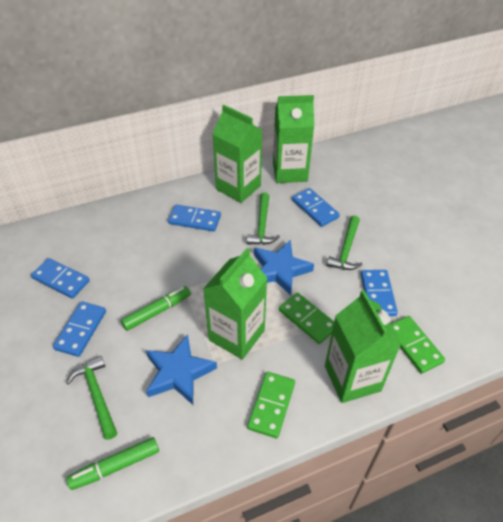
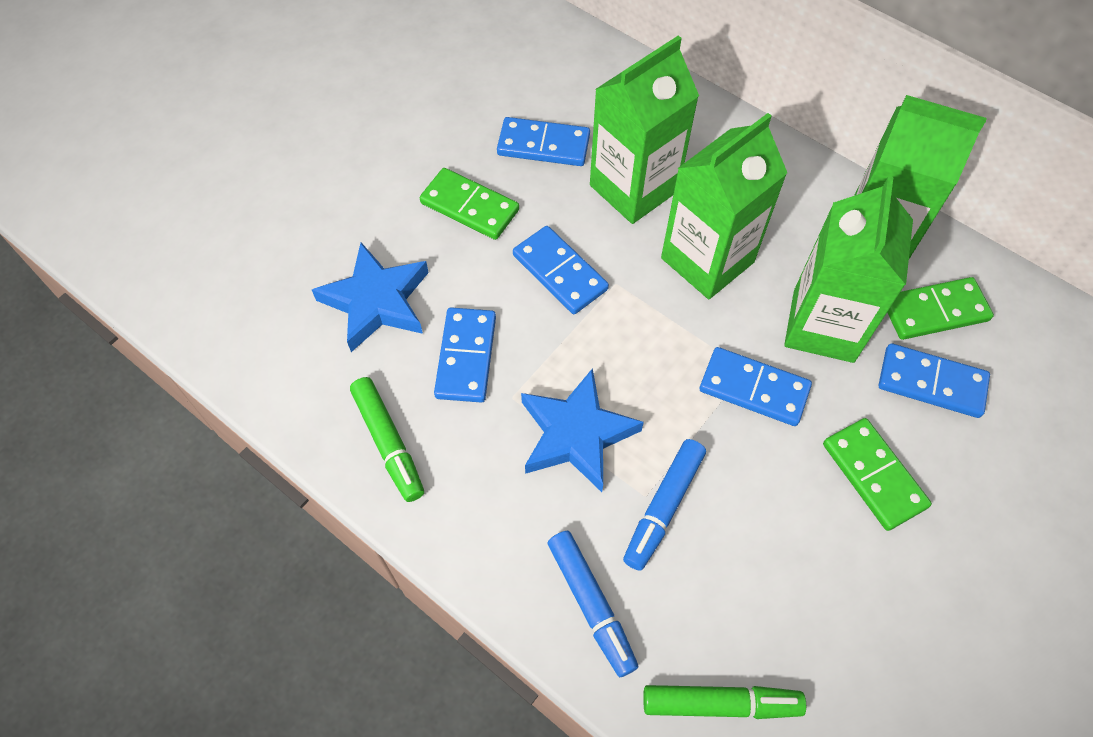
blue marker: 0 -> 2
green hammer: 3 -> 0

